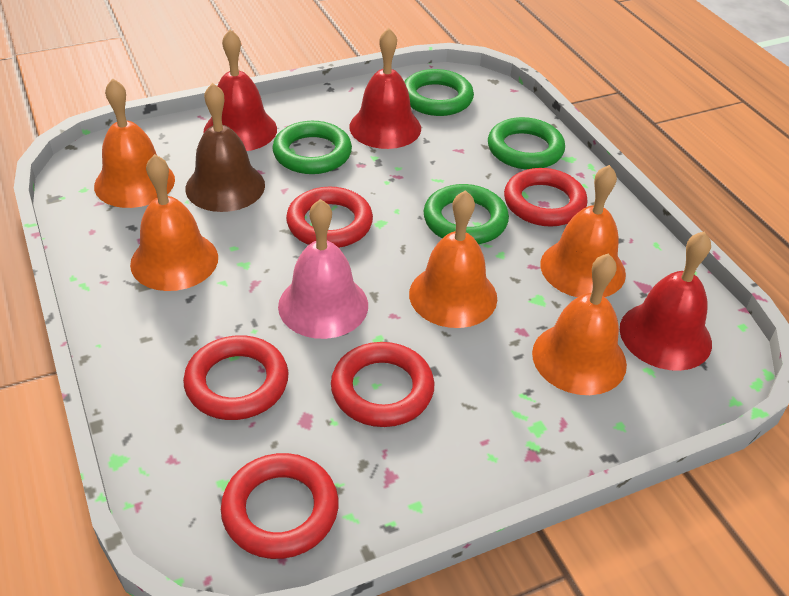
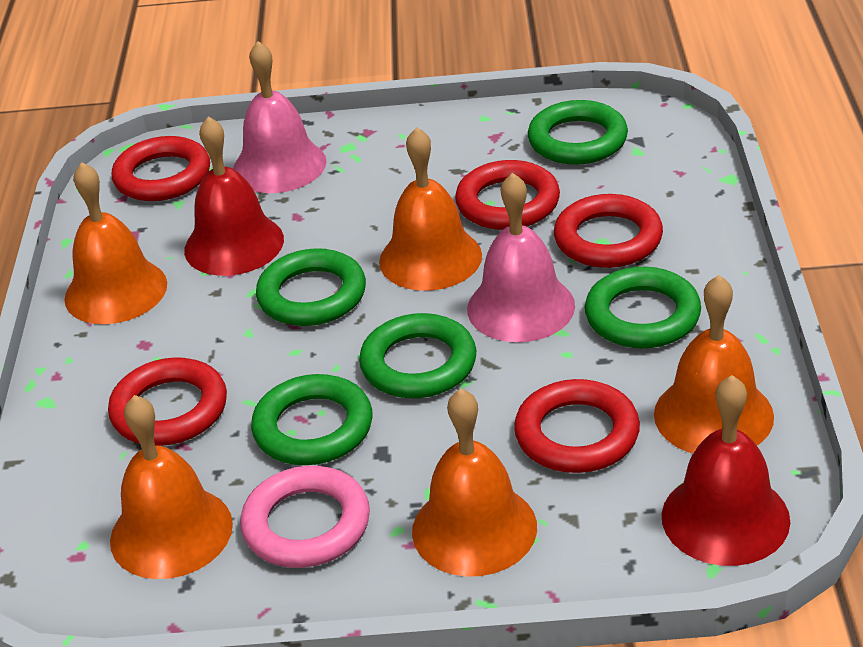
brown bell: 1 -> 0
green ring: 4 -> 5
pink bell: 1 -> 2
pink ring: 0 -> 1
red bell: 3 -> 2

